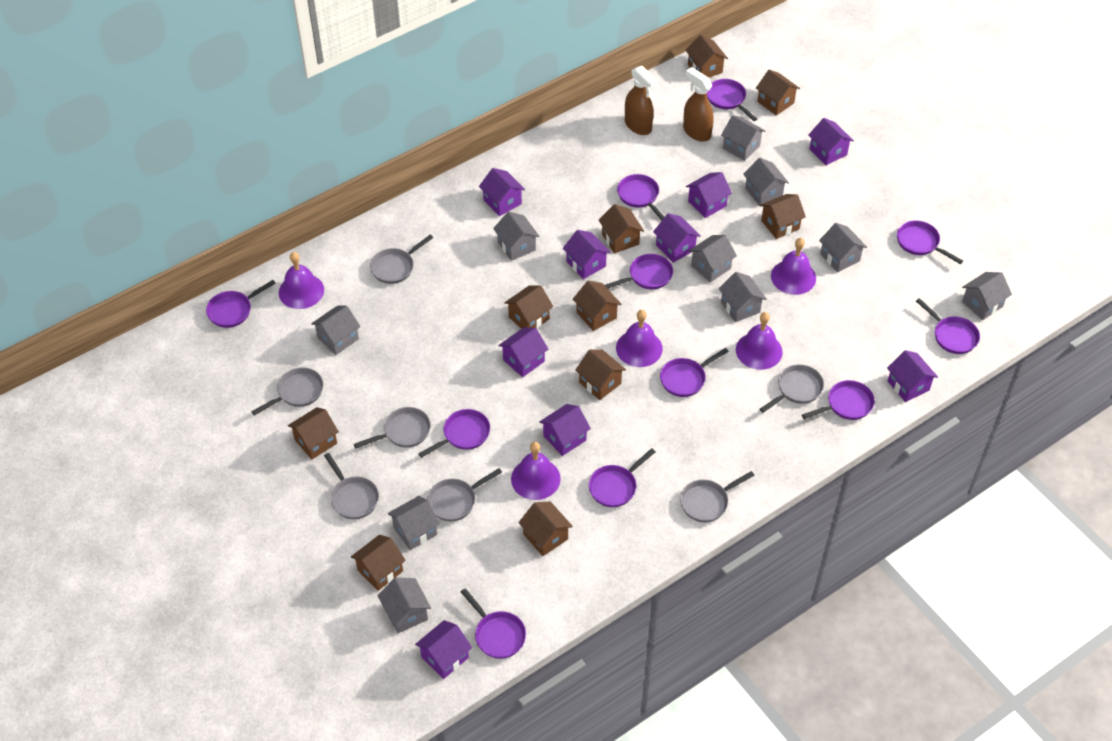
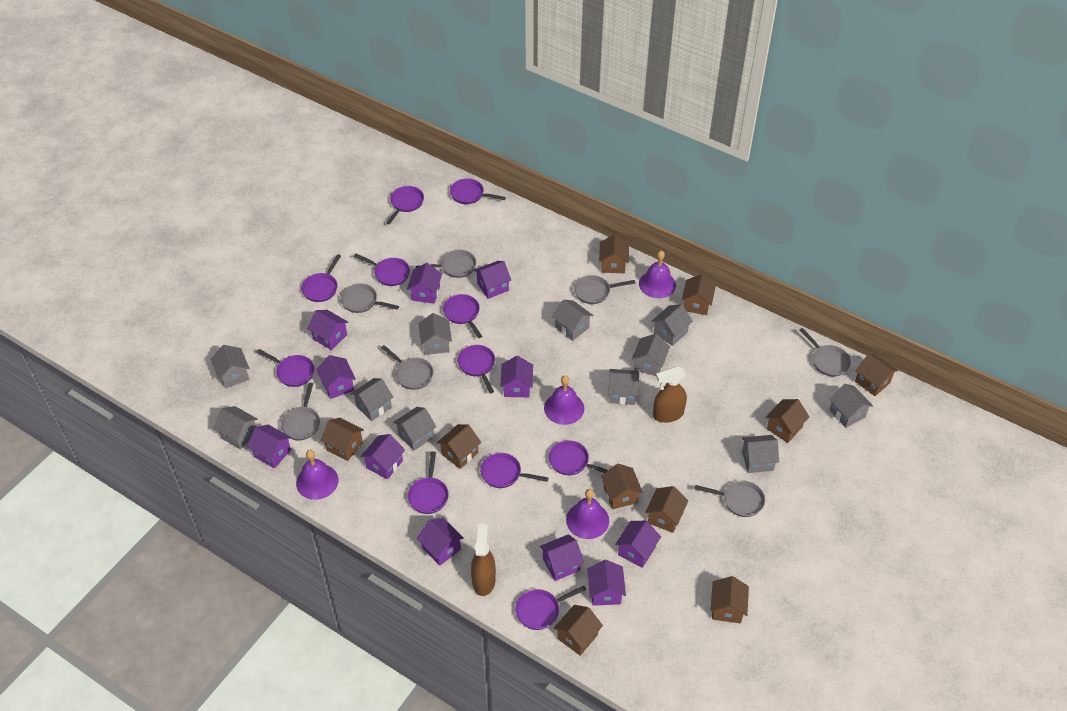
grey house: 10 -> 11
purple bell: 5 -> 4
purple house: 9 -> 11

